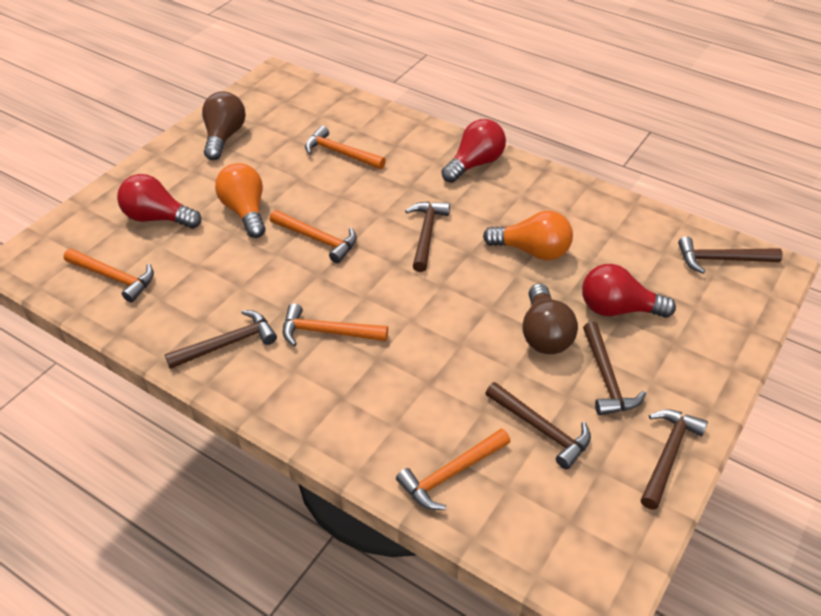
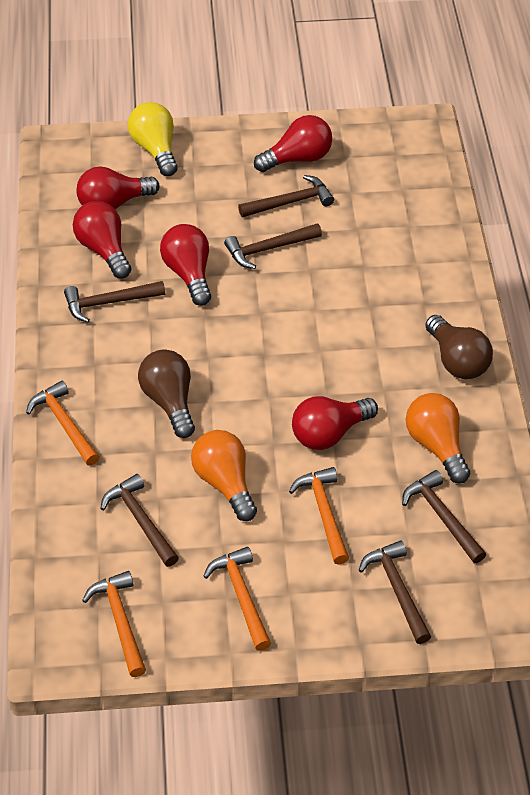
orange hammer: 5 -> 4
red light bulb: 3 -> 5
yellow light bulb: 0 -> 1

